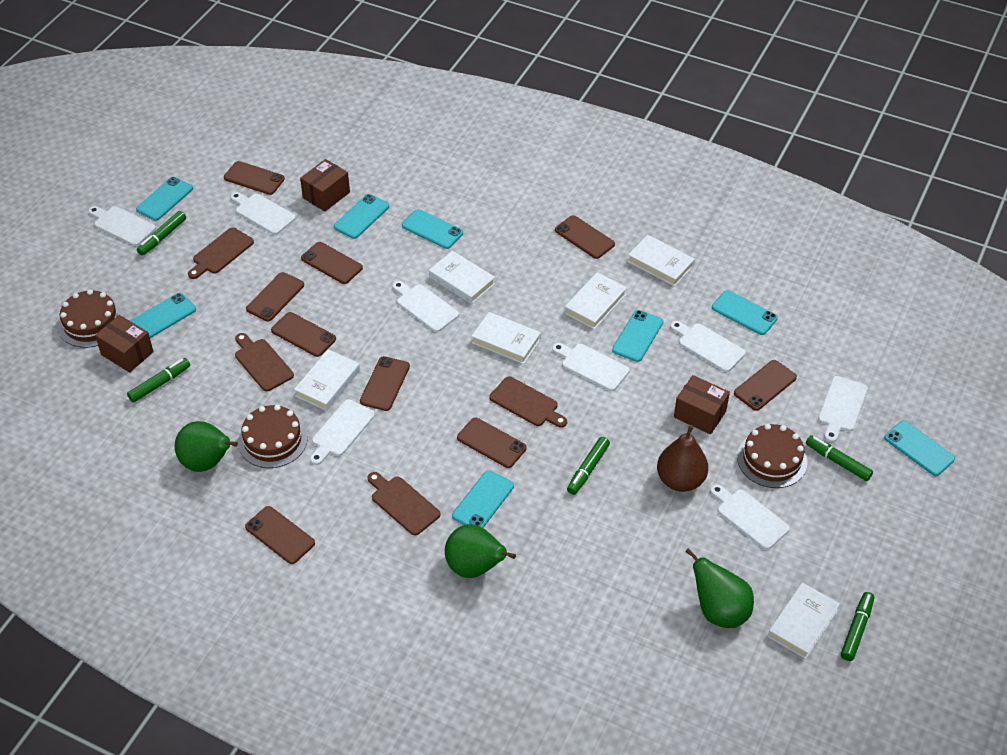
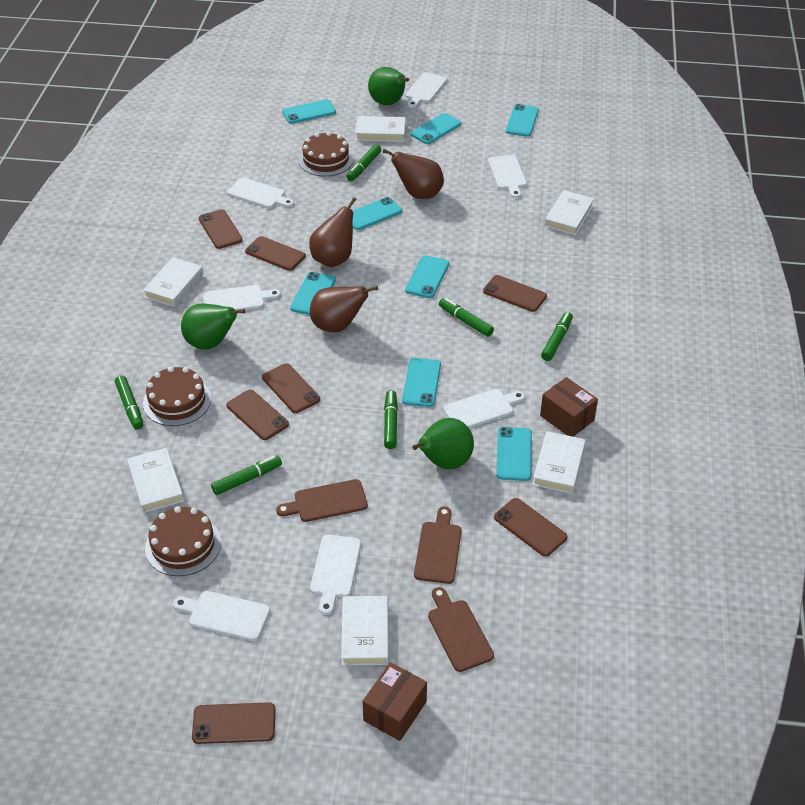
brown box: 3 -> 2
brown cutting board: 4 -> 3
brown pear: 1 -> 3
brown phone: 9 -> 7
green marker: 5 -> 6
white cutting board: 8 -> 7

